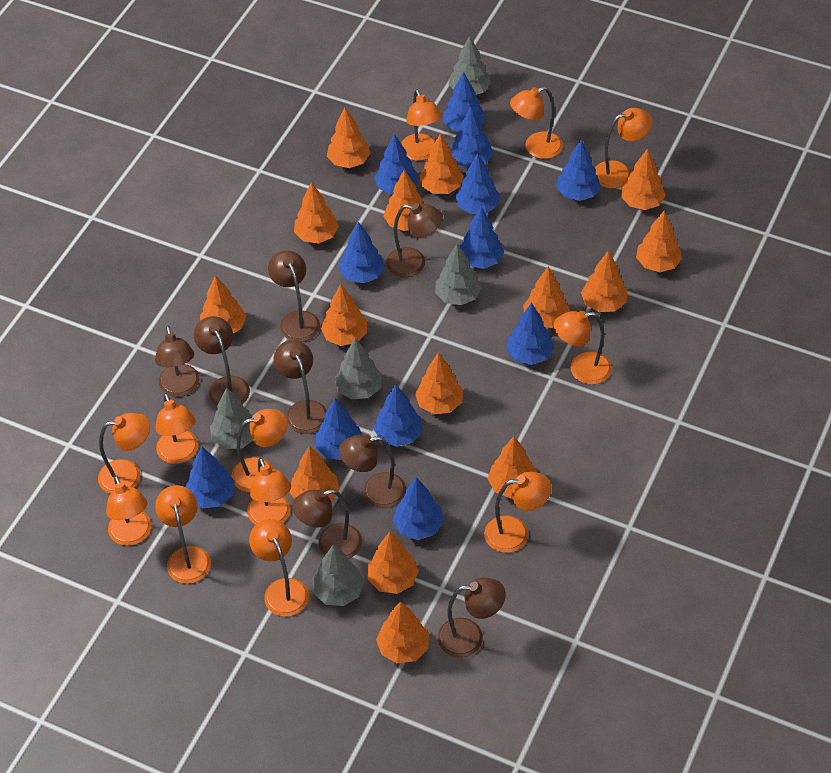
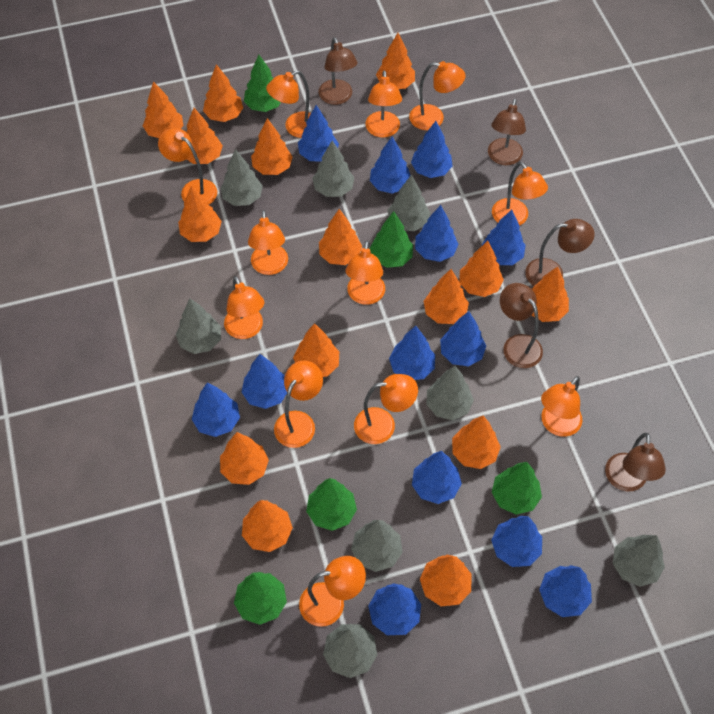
blue tree: 12 -> 13
brown lamp: 8 -> 5
green tree: 0 -> 5
grey tree: 5 -> 8

